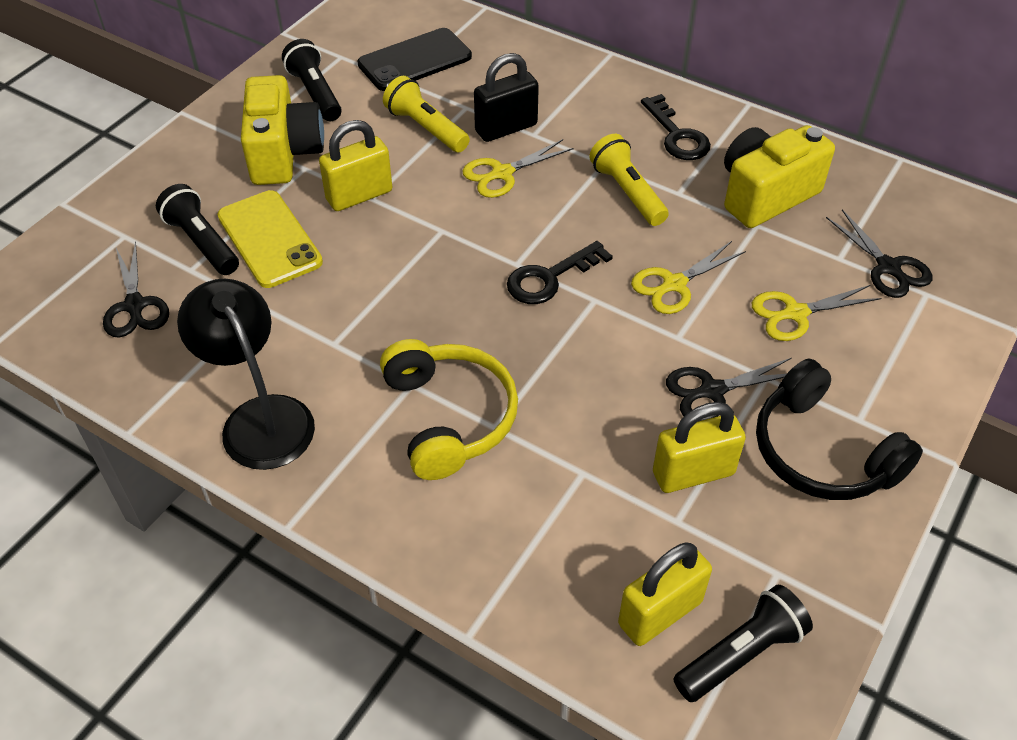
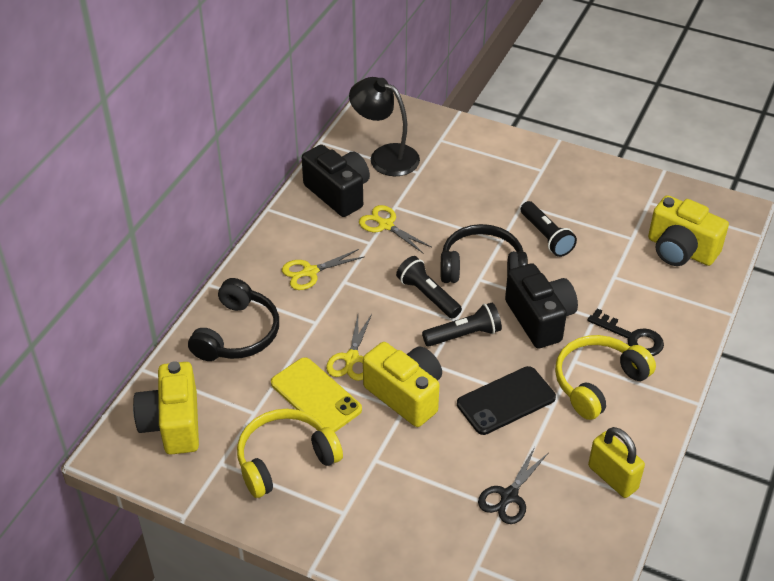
black camera: 0 -> 2
black headphones: 1 -> 2
black key: 2 -> 1
black padlock: 1 -> 0
black scissors: 3 -> 1
yellow camera: 2 -> 3
yellow flashlight: 2 -> 0
yellow headphones: 1 -> 2
yellow padlock: 3 -> 1

